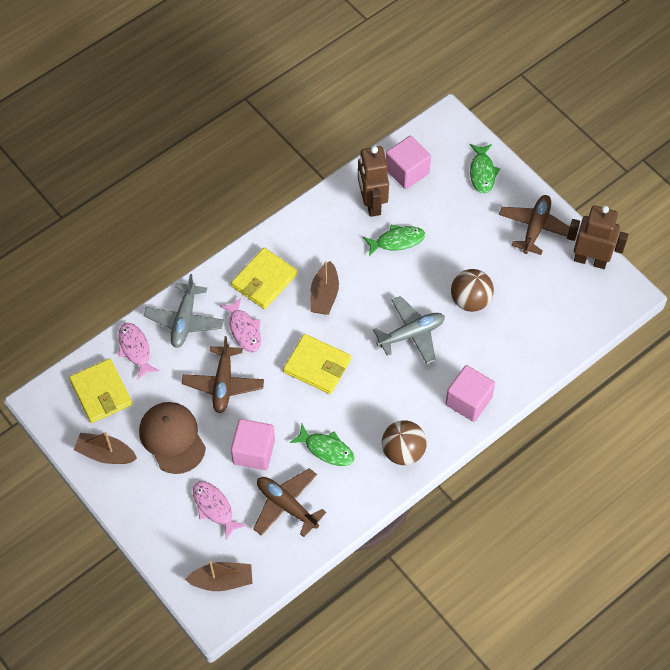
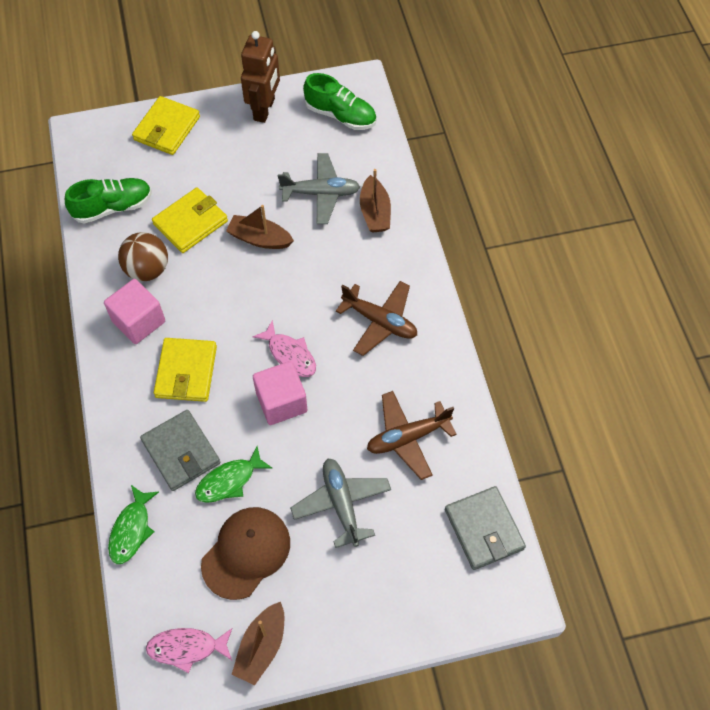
brown ball: 2 -> 1
brown plane: 3 -> 2
brown robot: 2 -> 1
green fish: 3 -> 2
green shoe: 0 -> 2
grey wallet: 0 -> 2
pink cube: 3 -> 2
pink fish: 3 -> 2

